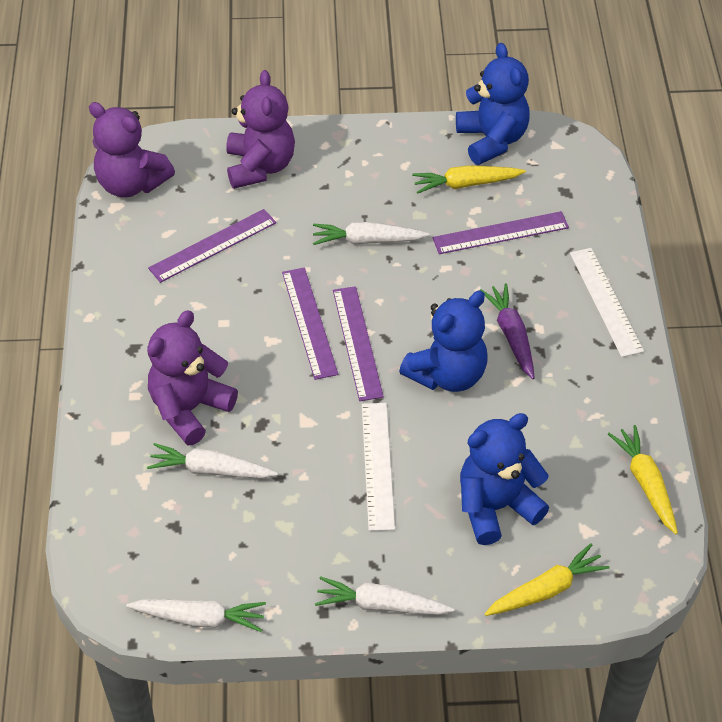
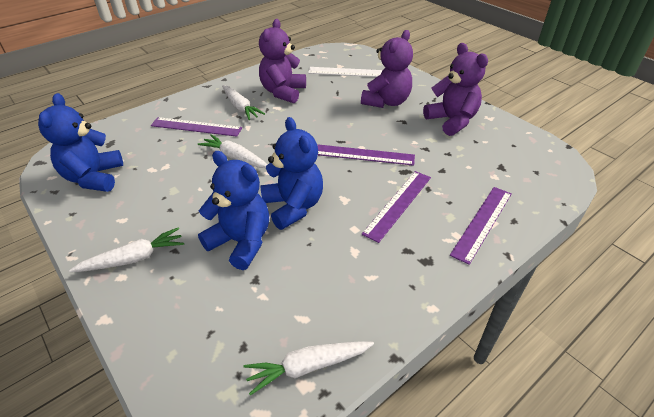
purple carrot: 1 -> 0
white ruler: 2 -> 1
yellow carrot: 3 -> 0

